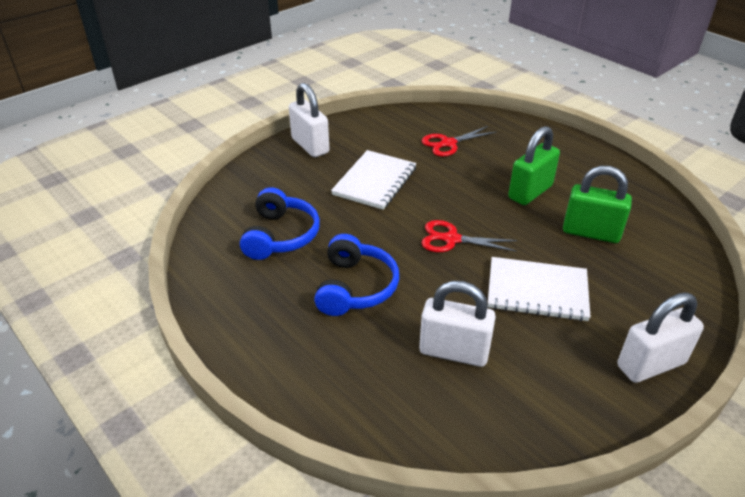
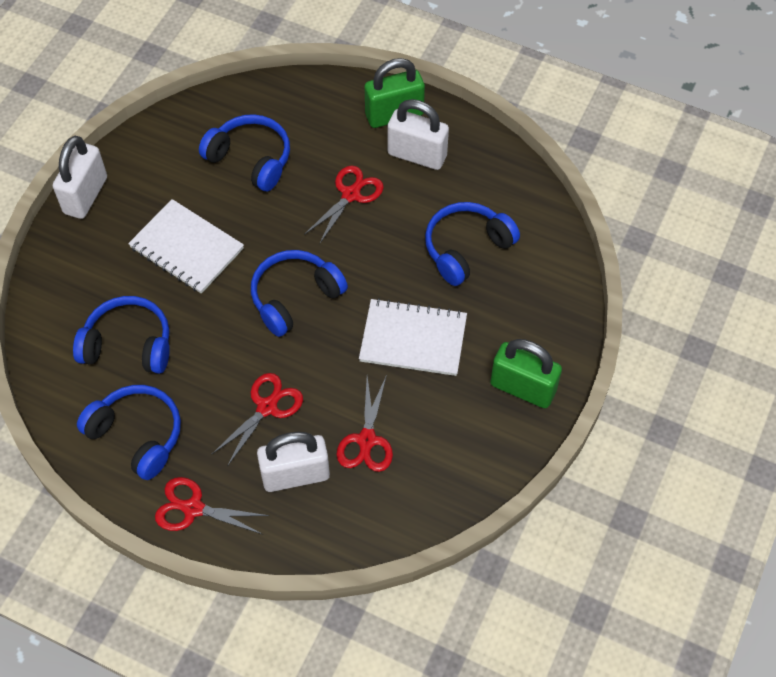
blue headphones: 2 -> 5
red scissors: 2 -> 4

